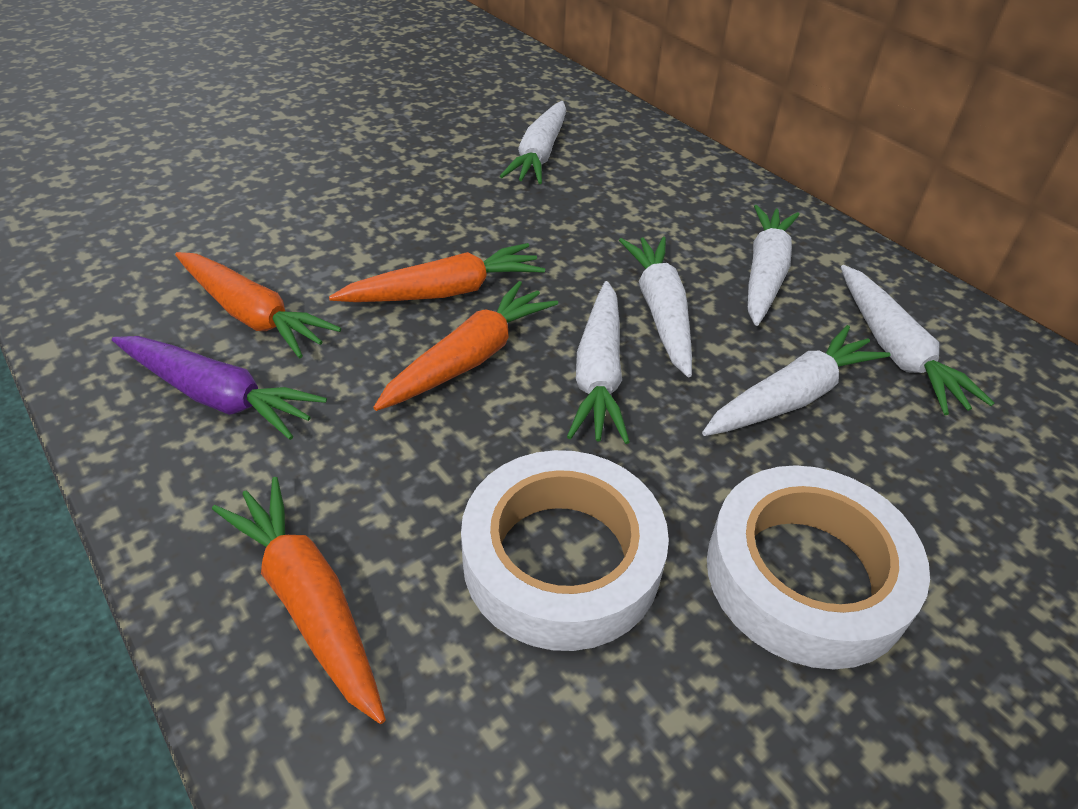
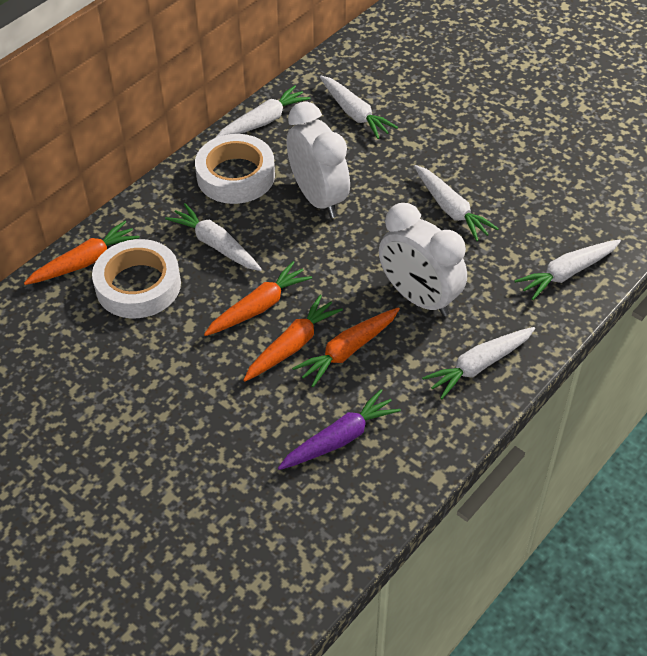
white clock: 0 -> 2

